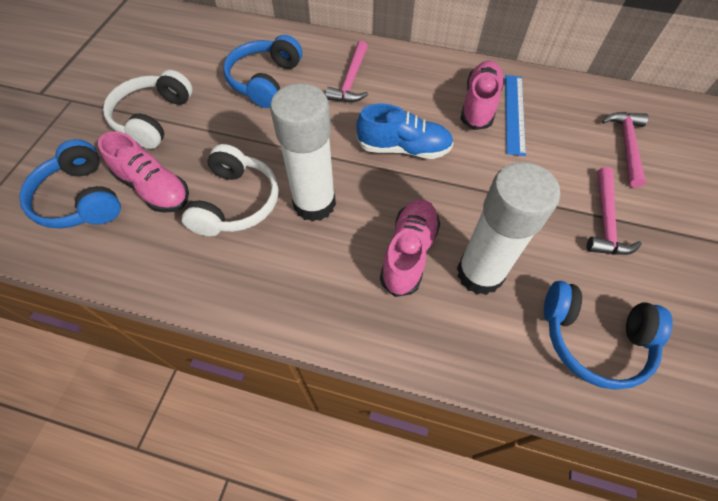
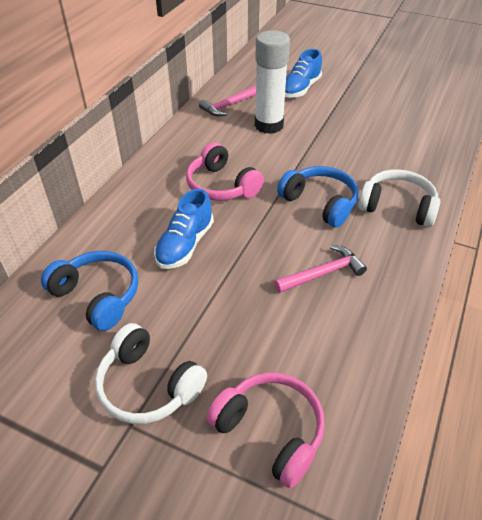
blue headphones: 3 -> 2
blue ruler: 1 -> 0
blue shoe: 1 -> 2
pink hammer: 3 -> 2
pink headphones: 0 -> 2
pink shoe: 3 -> 0
white glue stick: 2 -> 1

